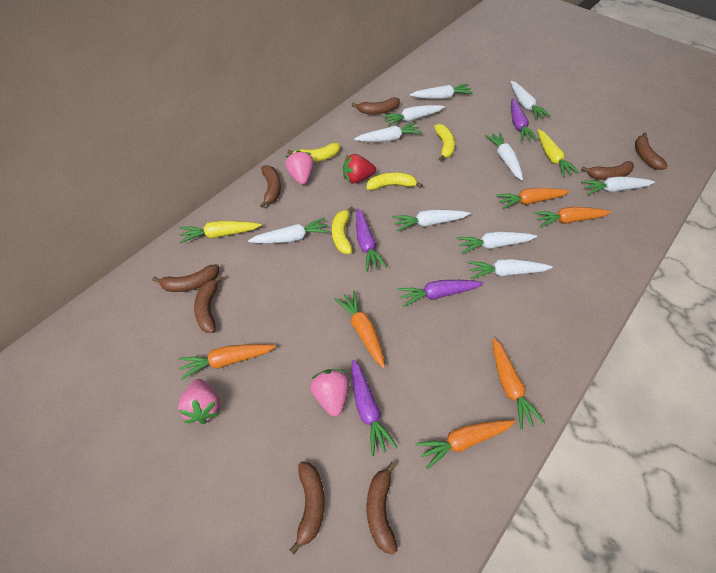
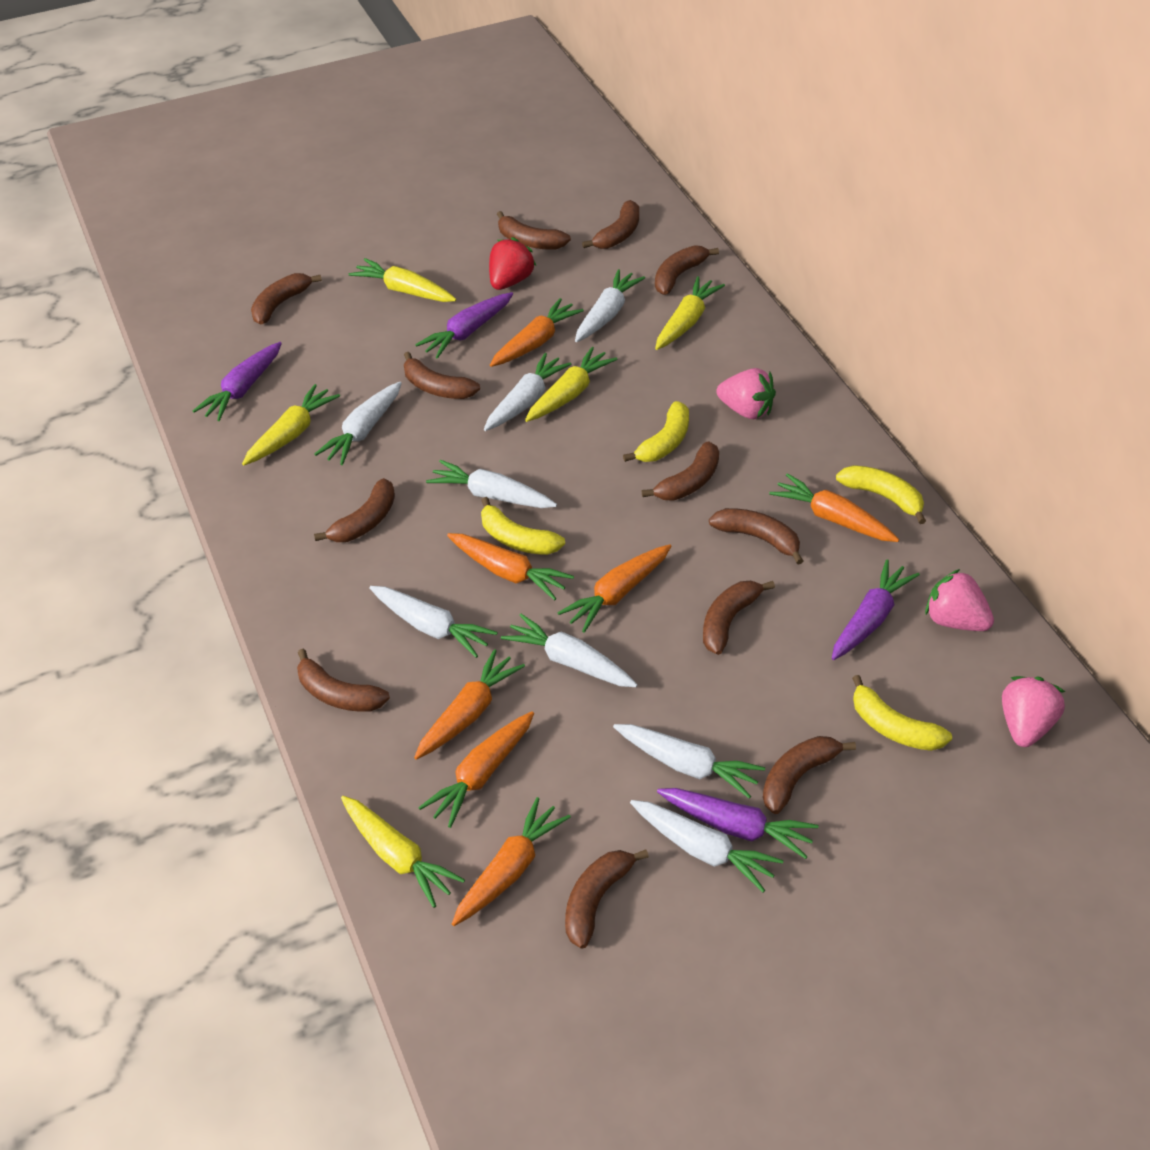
brown banana: 8 -> 12
orange carrot: 6 -> 7
white carrot: 10 -> 8
yellow carrot: 2 -> 5

